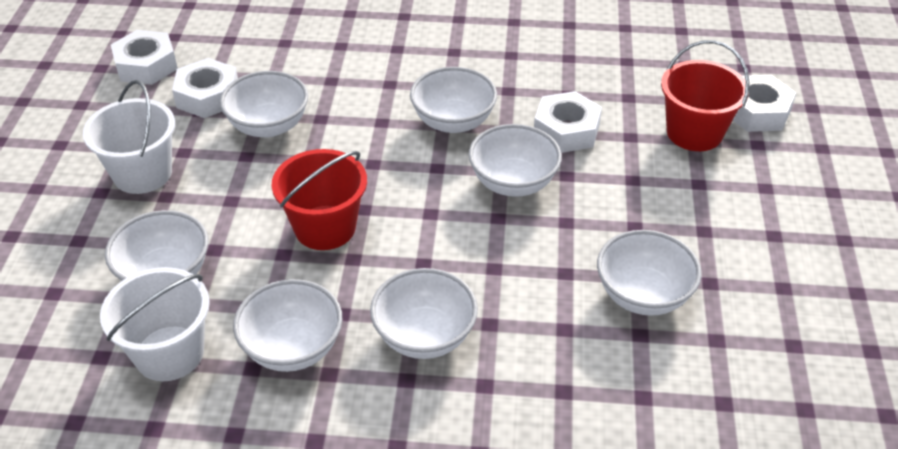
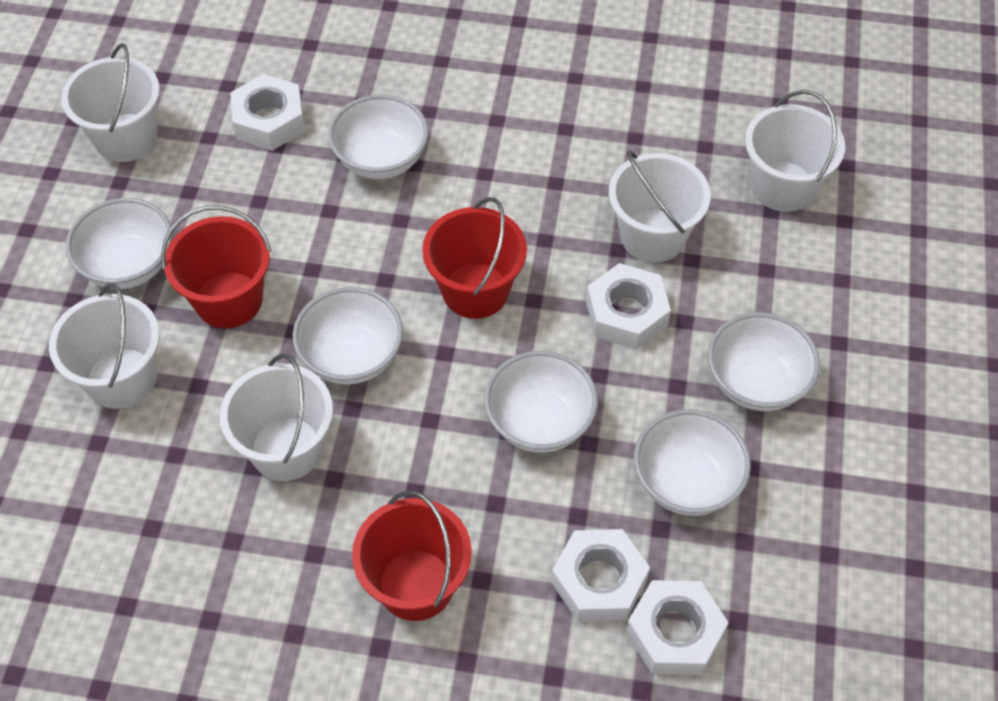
red bucket: 2 -> 3
white bowl: 7 -> 6
white bucket: 2 -> 5

